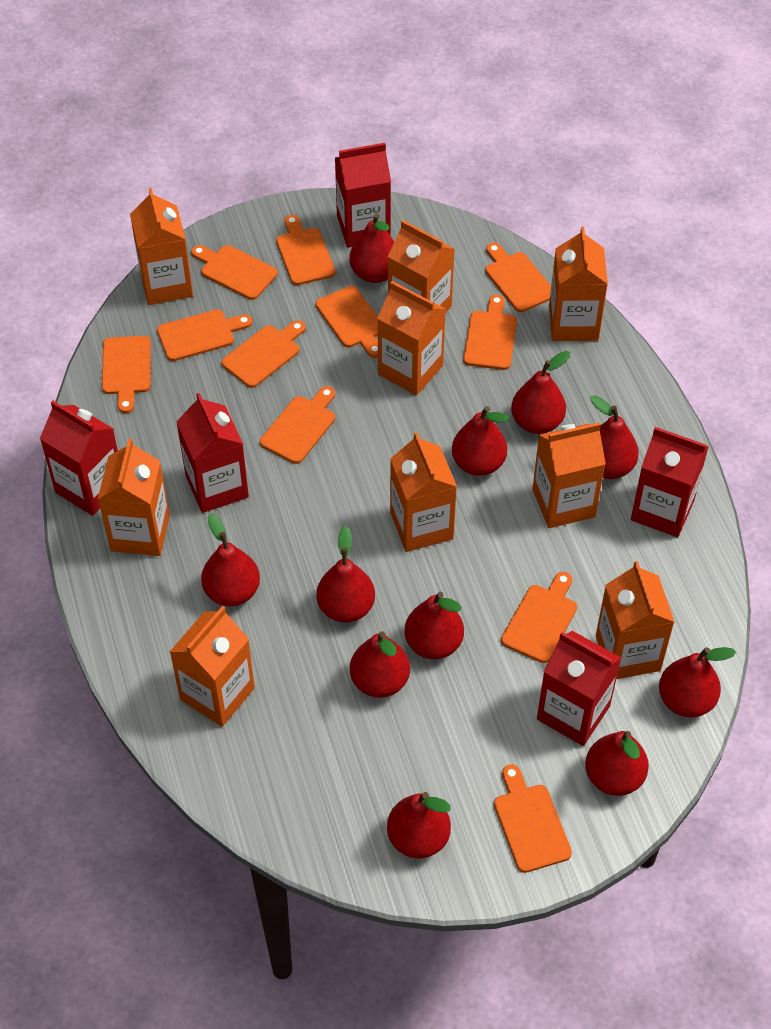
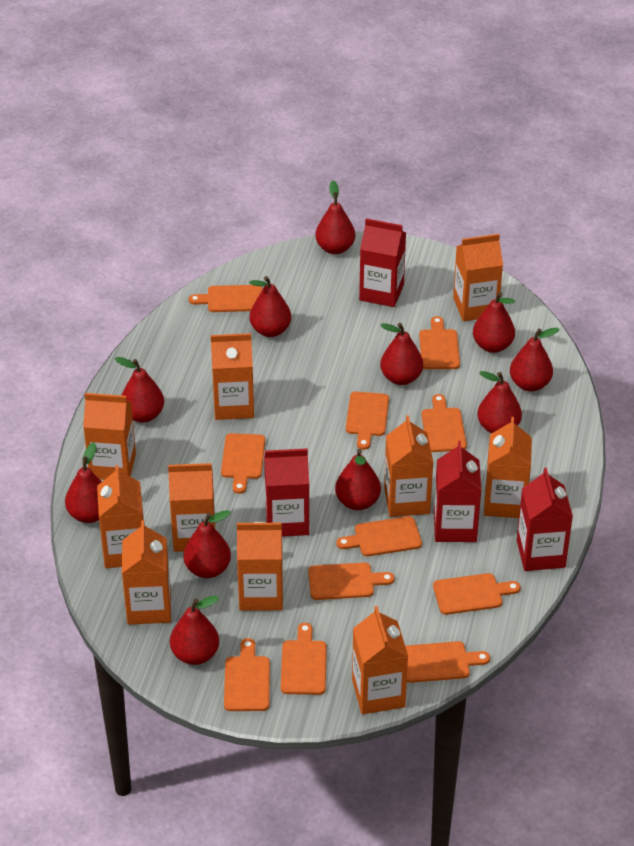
orange carton: 9 -> 10
red carton: 5 -> 4

